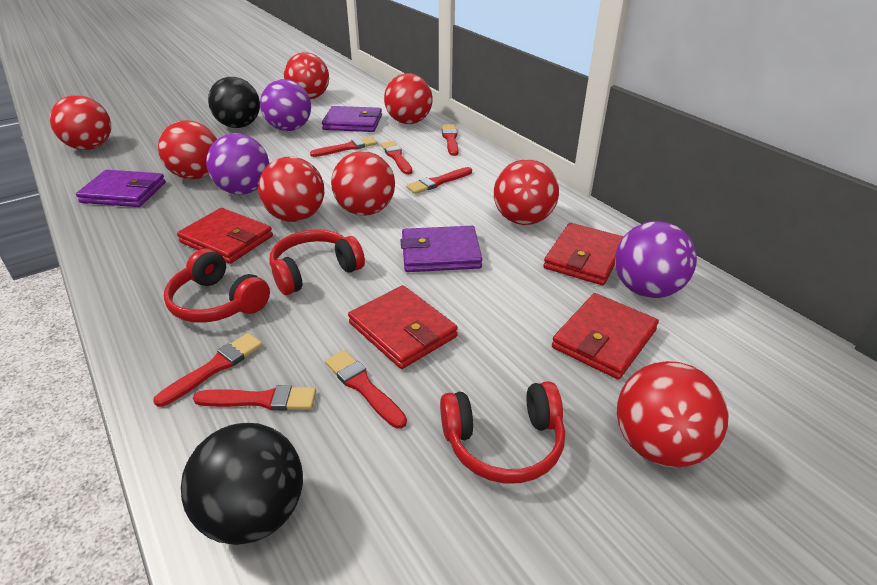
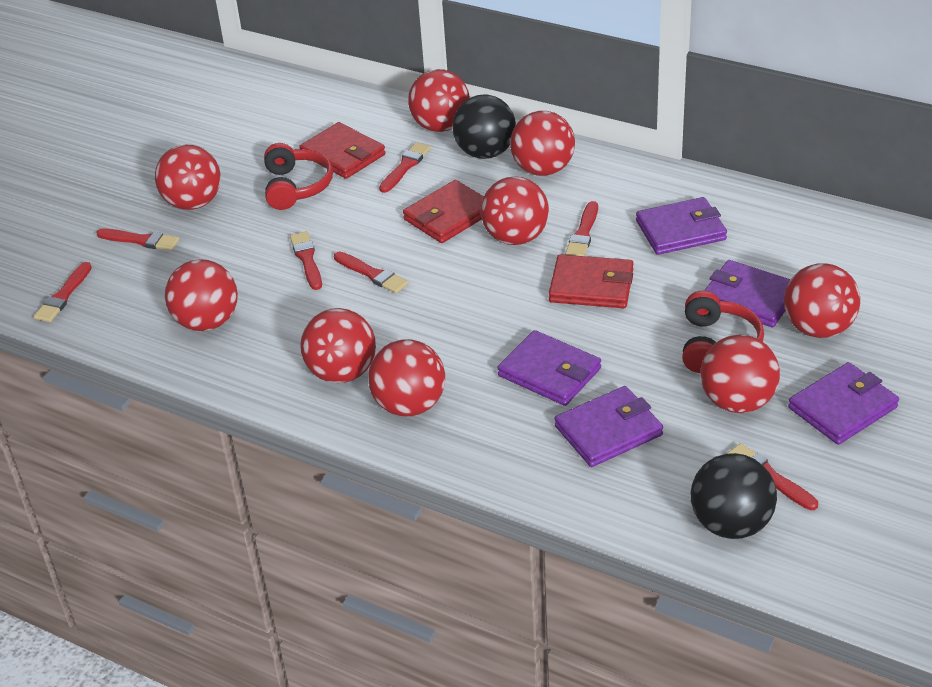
purple ball: 3 -> 0
purple wallet: 3 -> 5
red ball: 8 -> 9
red headphones: 3 -> 2
red wallet: 4 -> 3

